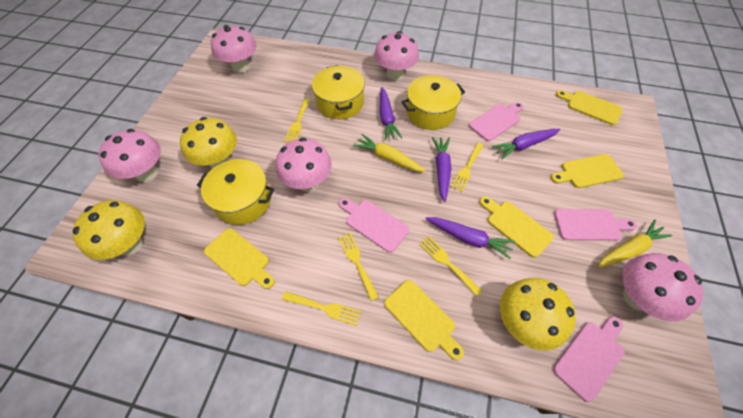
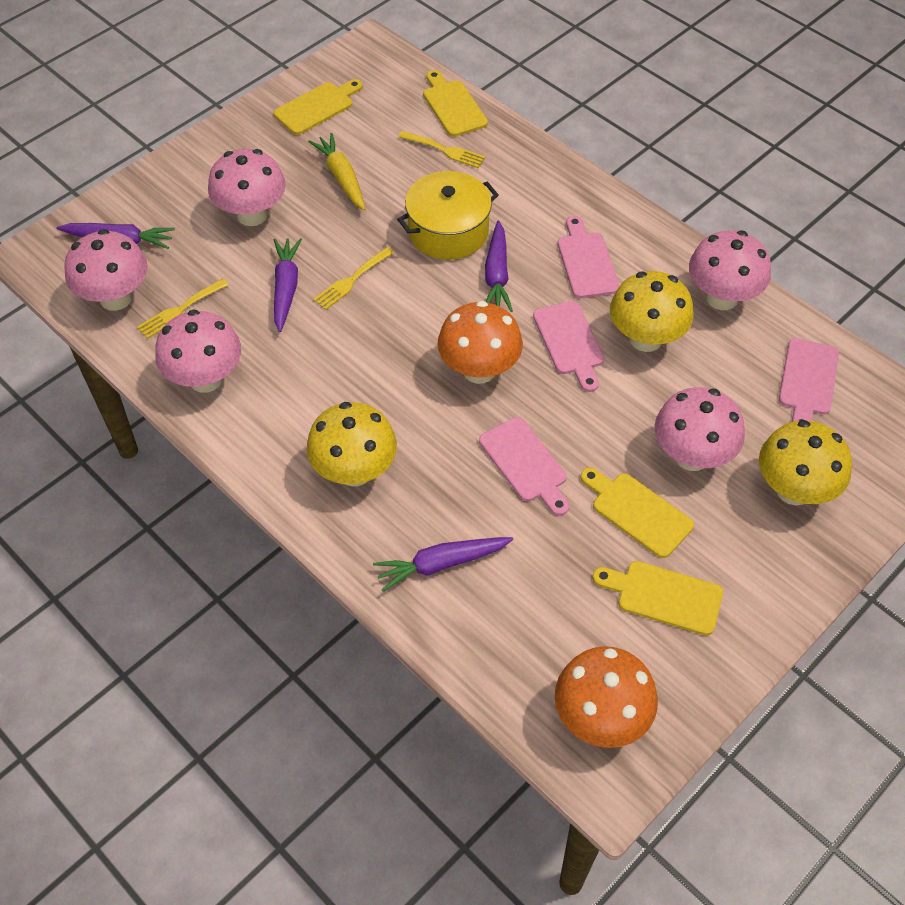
orange mushroom: 0 -> 2
yellow carrot: 2 -> 1
yellow cutting board: 5 -> 4
yellow fork: 5 -> 3
yellow pot: 3 -> 1

